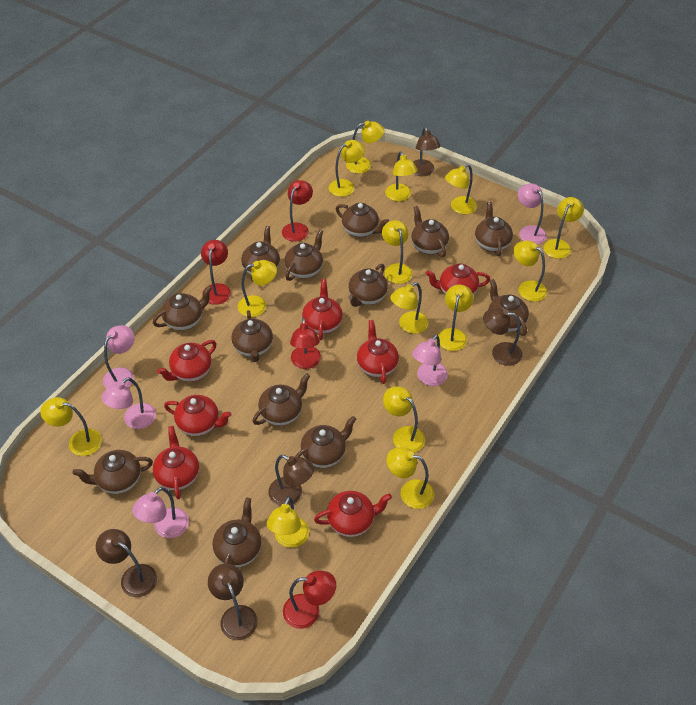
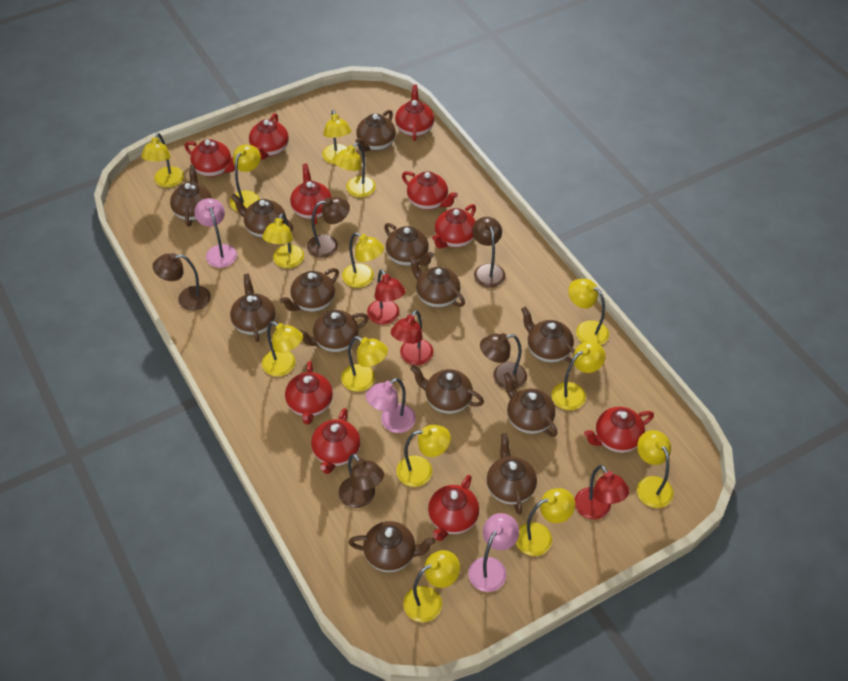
pink lamp: 5 -> 3
red lamp: 4 -> 3
red teapot: 7 -> 10

